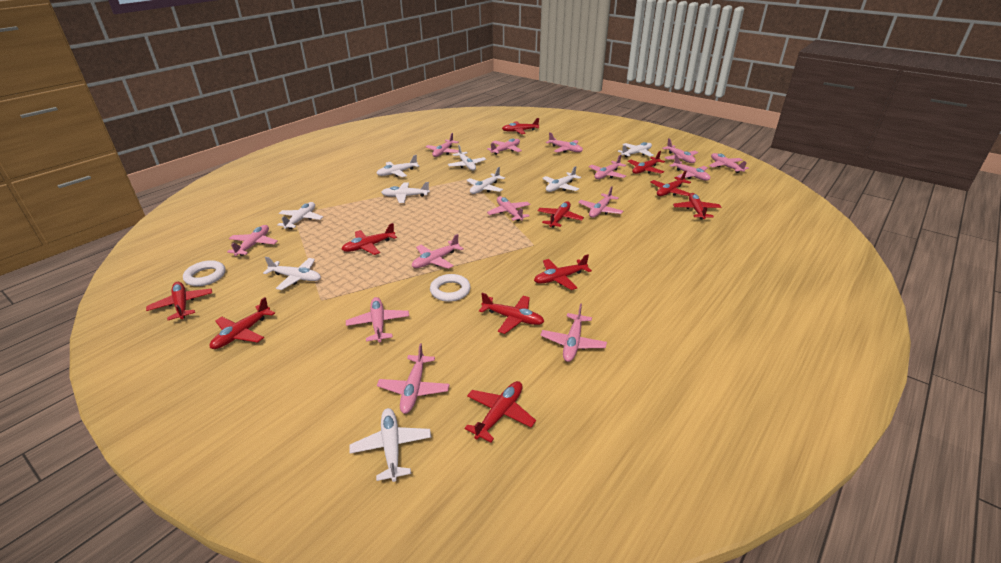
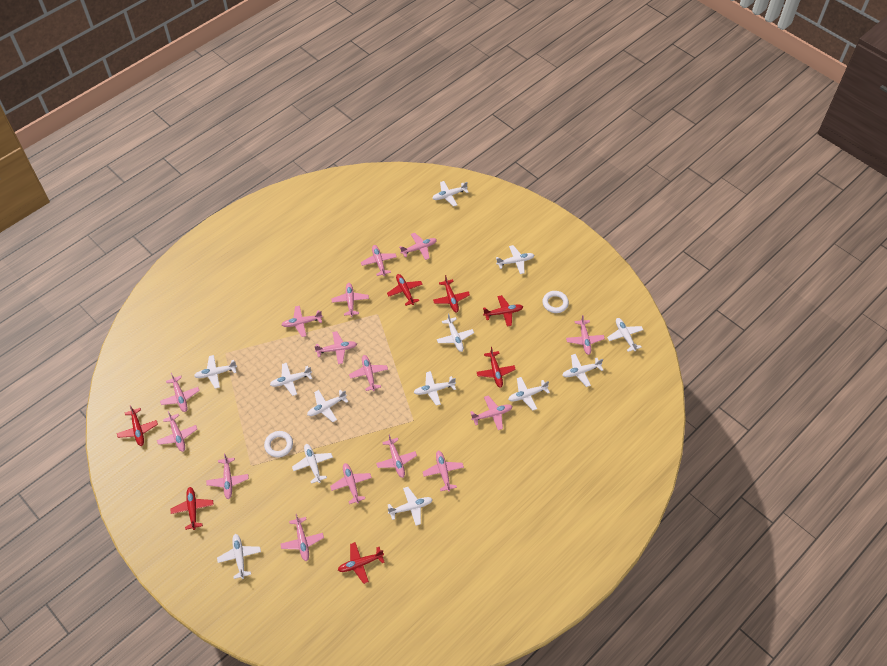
pink plane: 14 -> 15
red plane: 11 -> 7
white plane: 9 -> 13

